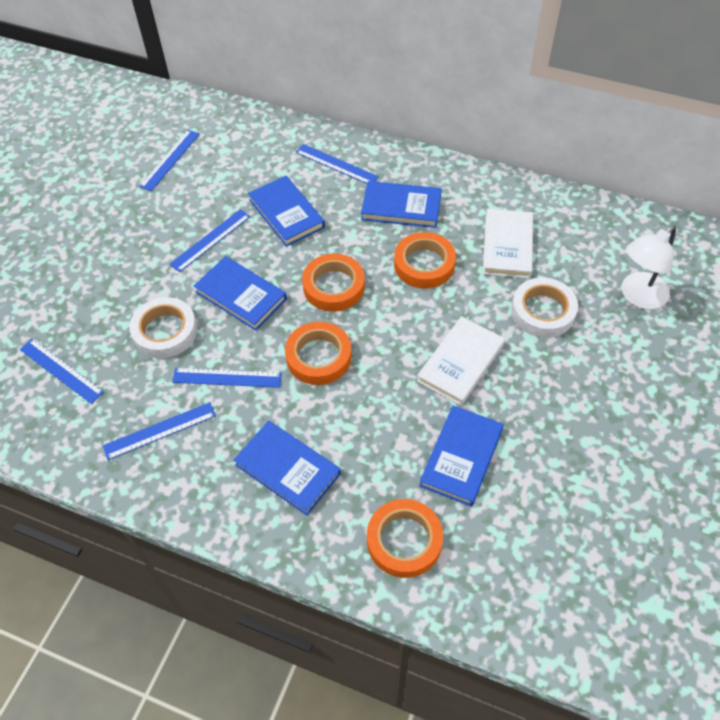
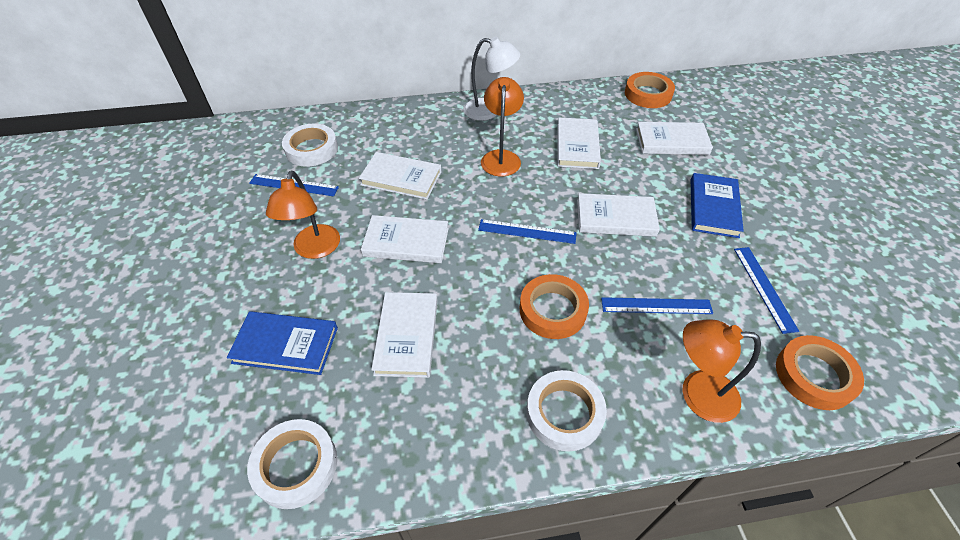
blue book: 5 -> 2
blue ruler: 6 -> 4
orange lamp: 0 -> 3
orange tape: 4 -> 3
white book: 2 -> 6
white tape: 2 -> 3

